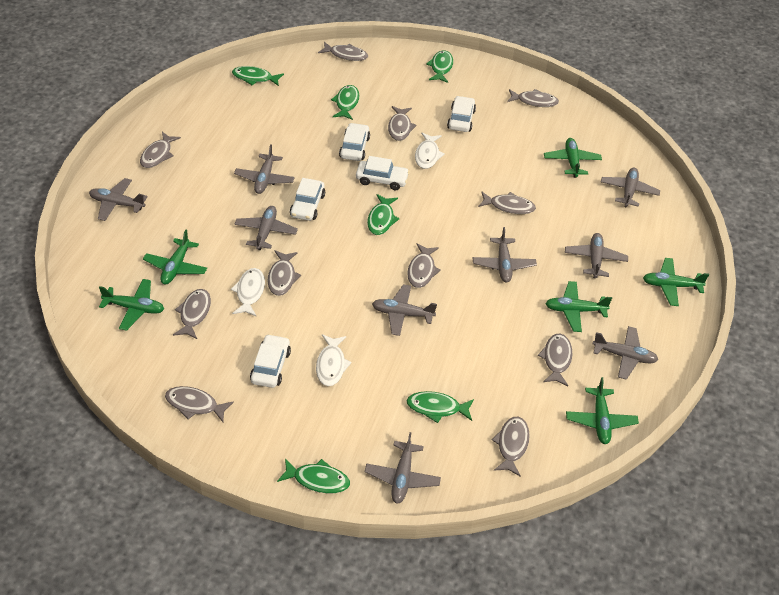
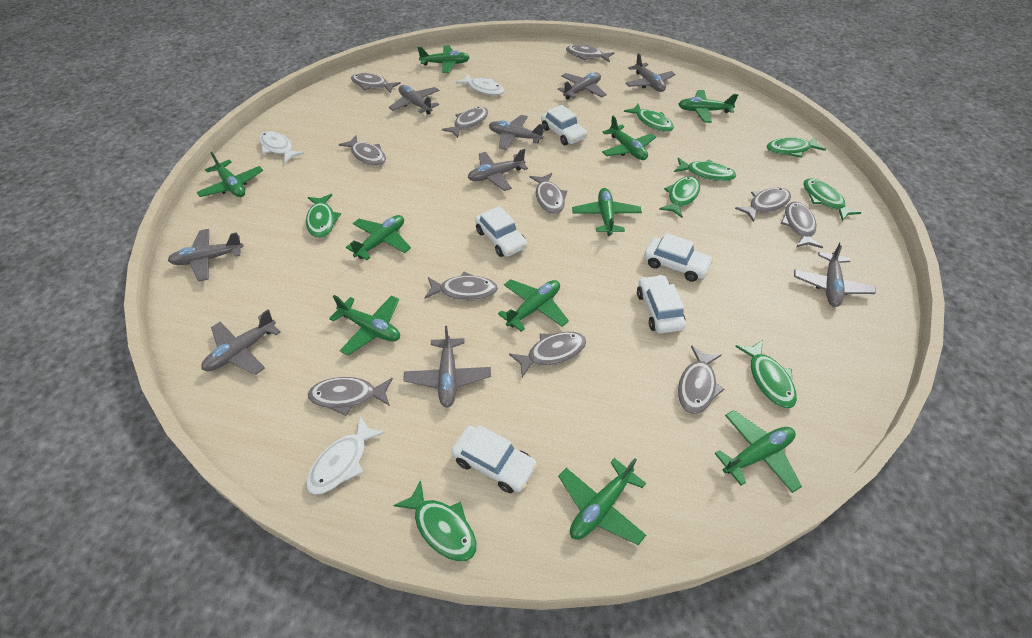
green fish: 6 -> 8
green plane: 6 -> 10

